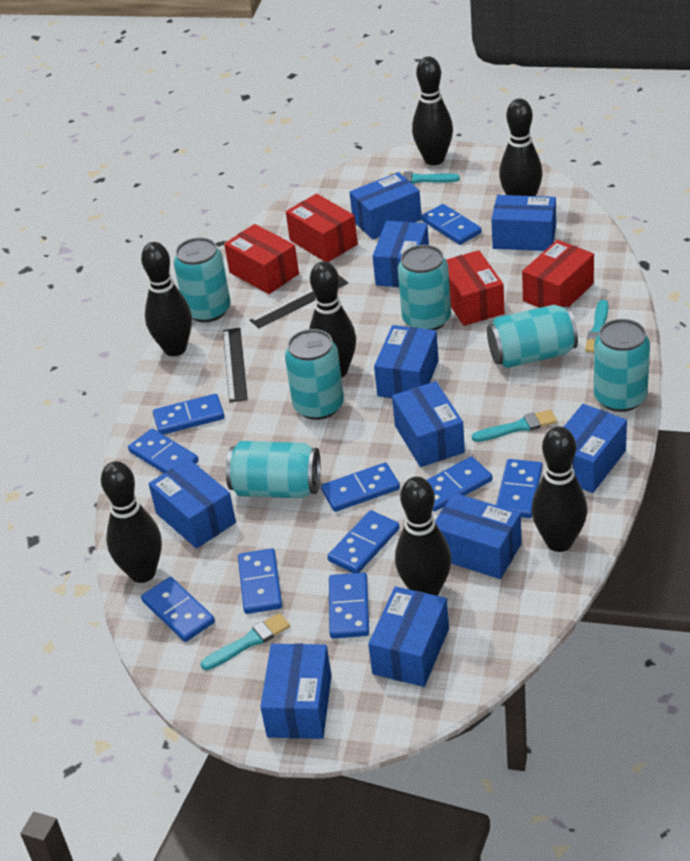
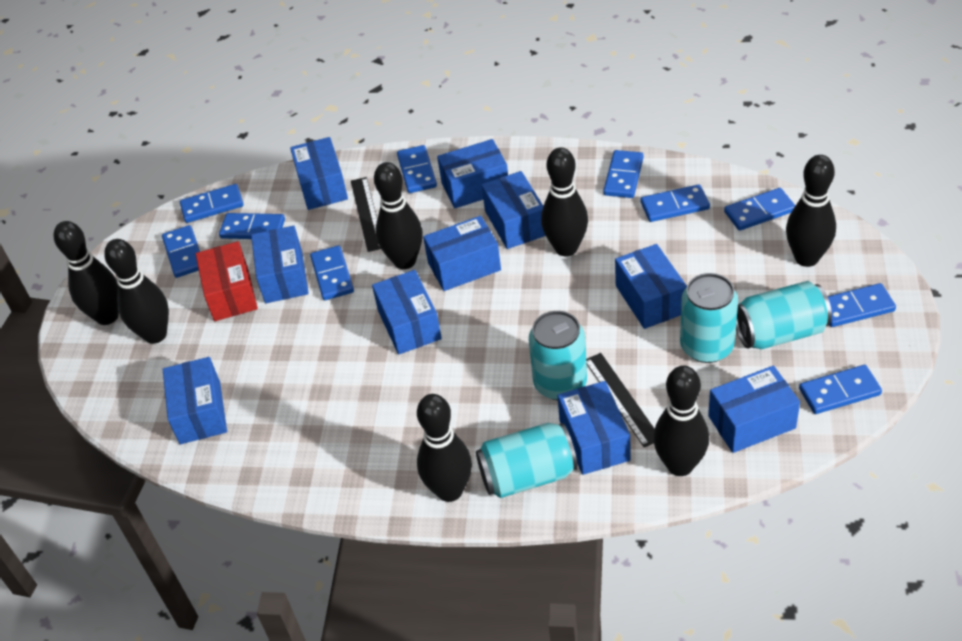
red box: 4 -> 1
turquoise brush: 4 -> 0
turquoise can: 6 -> 4

